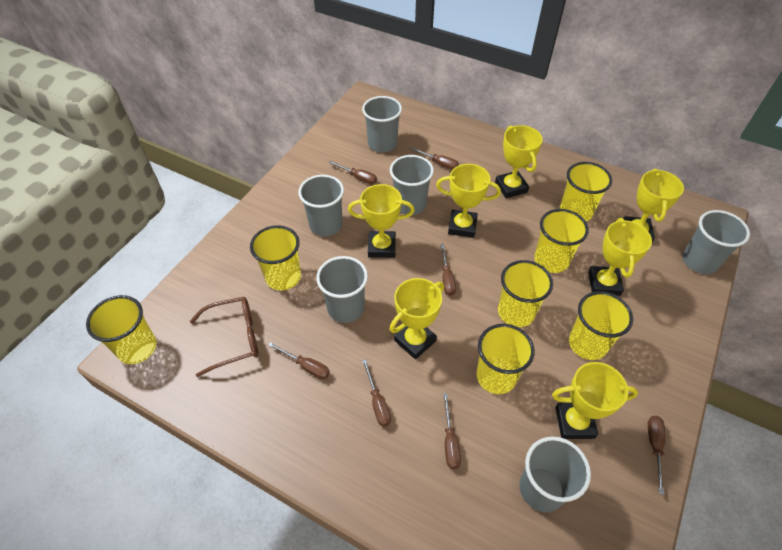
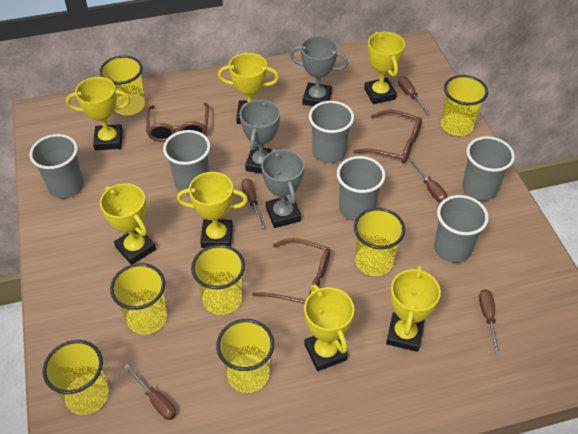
brown glasses: 1 -> 3
brown screwdriver: 7 -> 5
grey trophy: 0 -> 3

